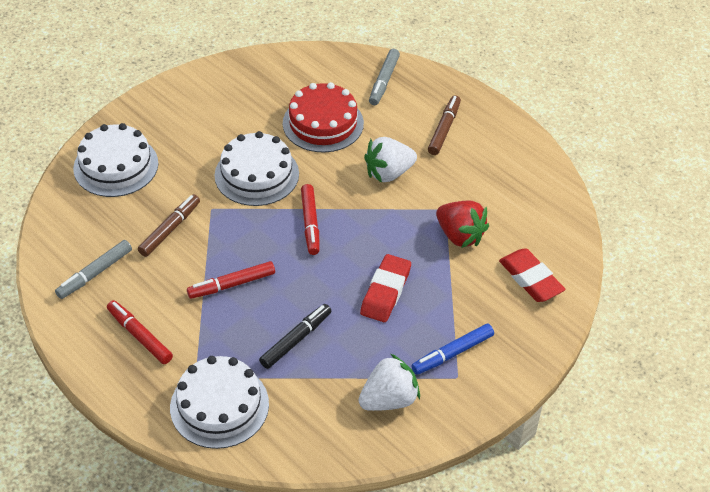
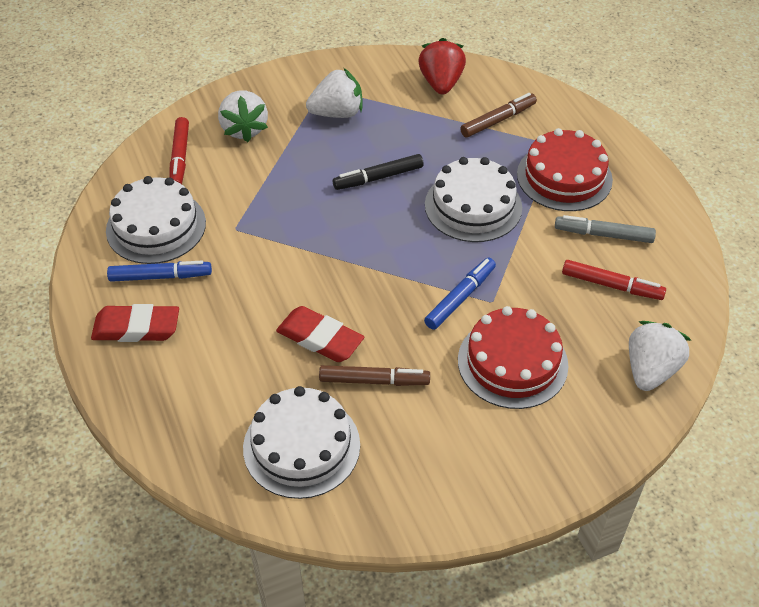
blue marker: 1 -> 2
grey marker: 2 -> 1
red cake: 1 -> 2
red marker: 3 -> 2
white strawberry: 2 -> 3

